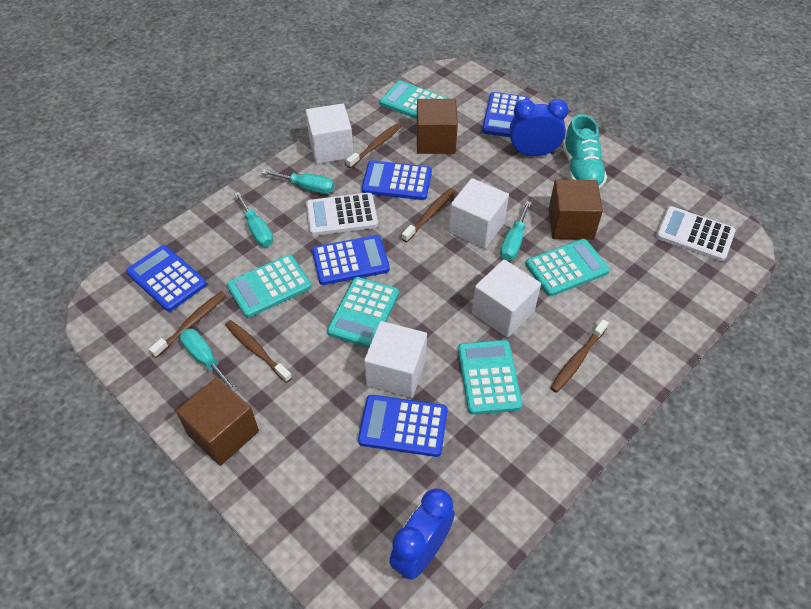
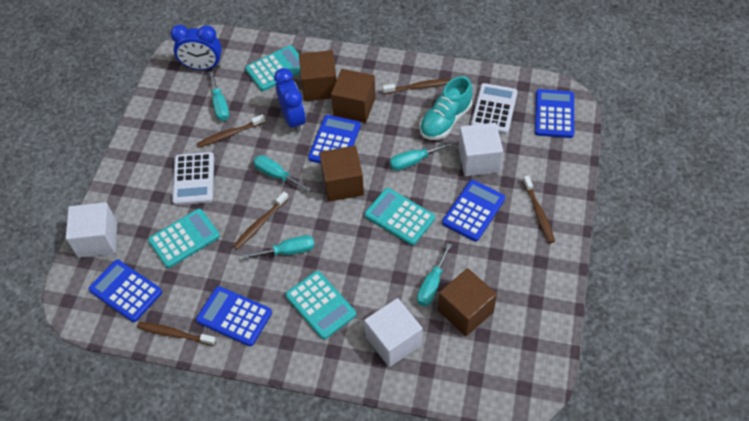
brown cube: 3 -> 4
turquoise calculator: 5 -> 4
turquoise screwdriver: 4 -> 5
white cube: 4 -> 3

